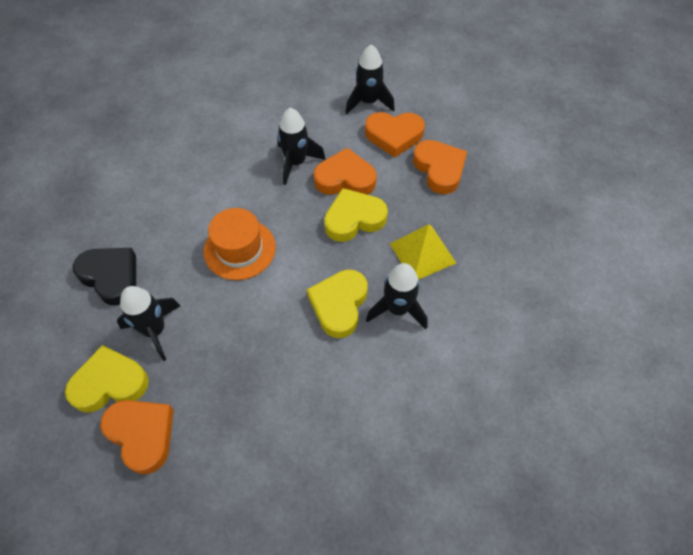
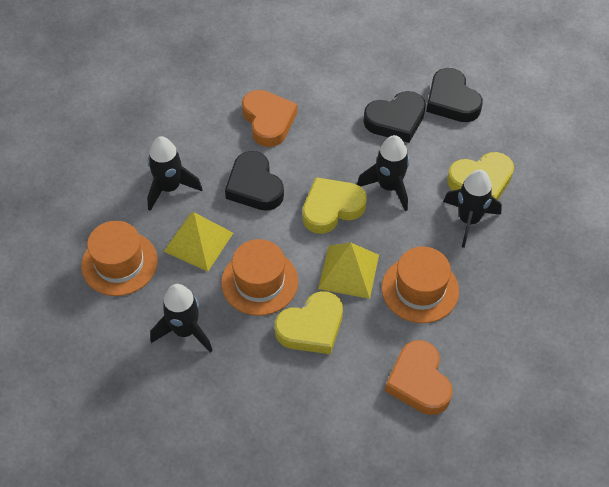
black heart: 1 -> 3
orange hat: 1 -> 3
orange heart: 4 -> 2
yellow pyramid: 1 -> 2

